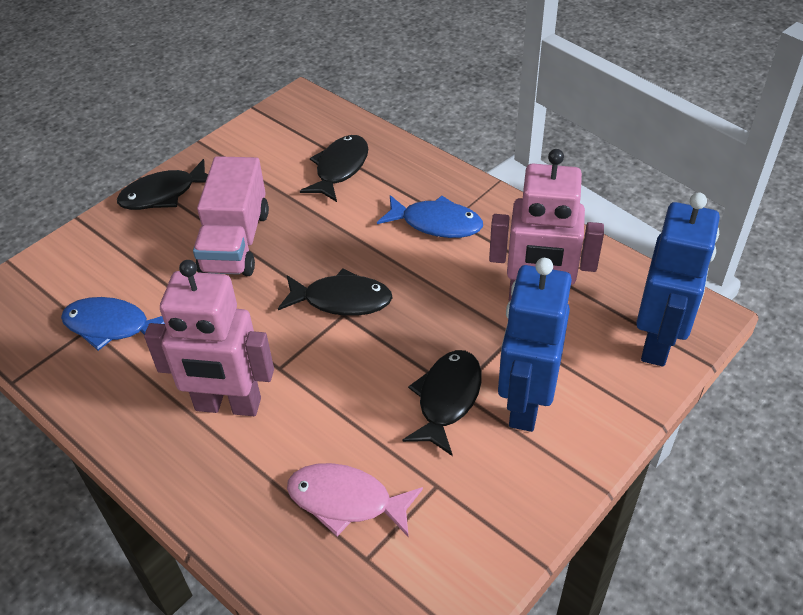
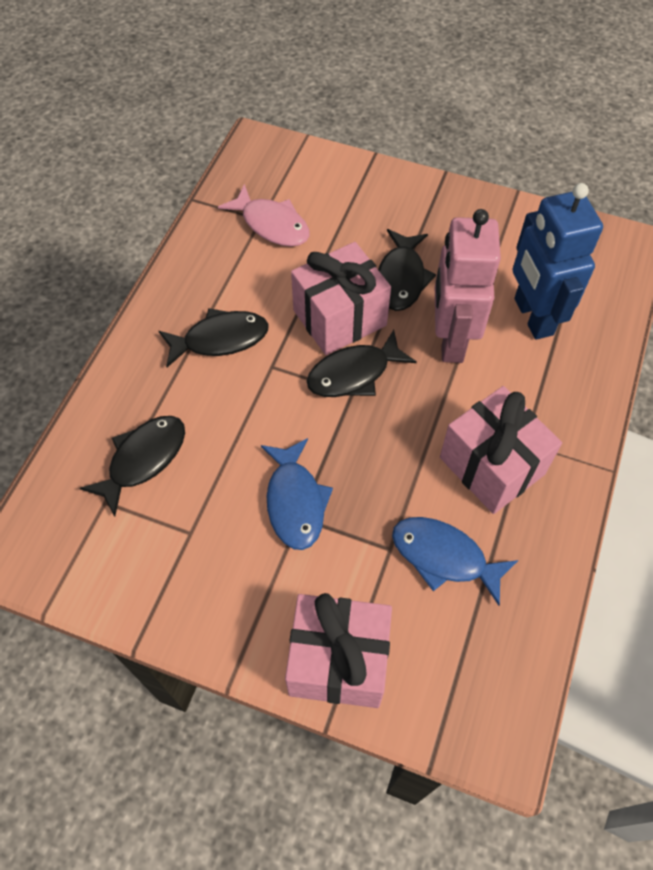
blue robot: 2 -> 1
pink gift: 0 -> 3
pink robot: 2 -> 1
pink truck: 1 -> 0

